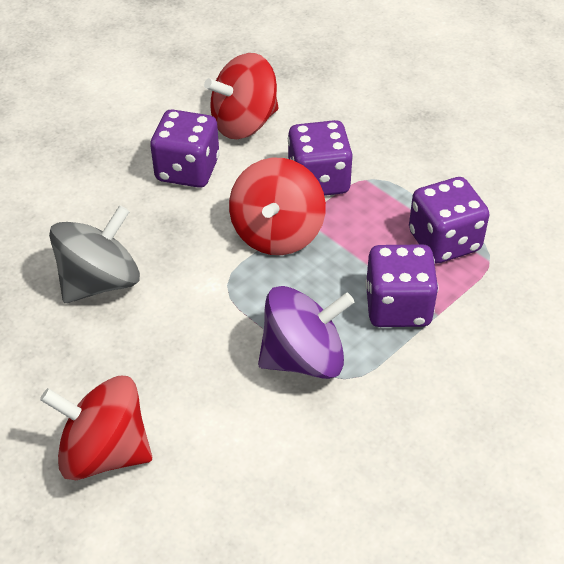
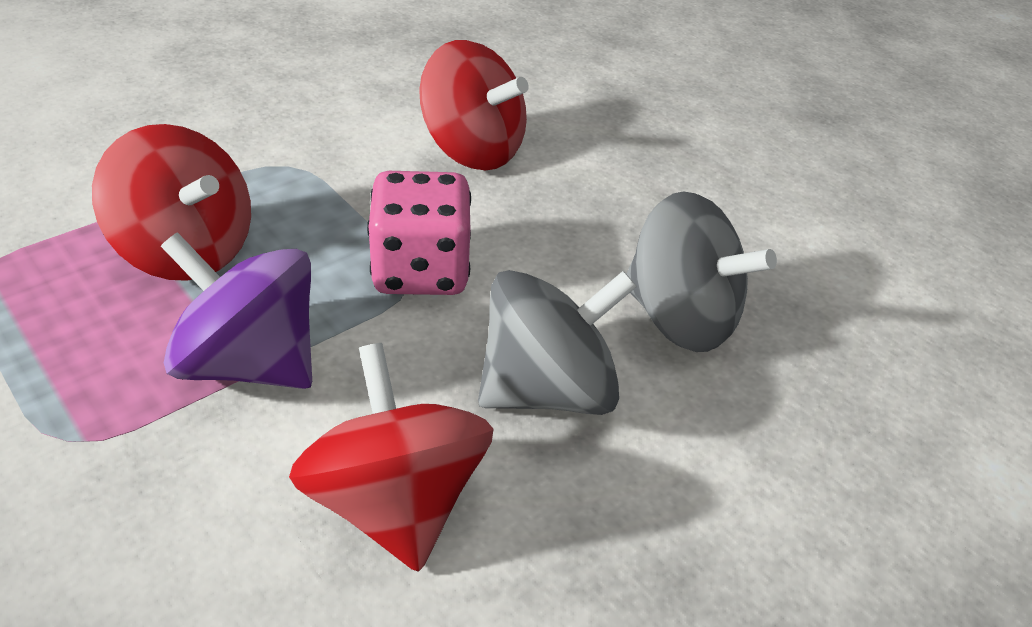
grey spinning top: 1 -> 2
pink dice: 0 -> 1
purple dice: 4 -> 0

